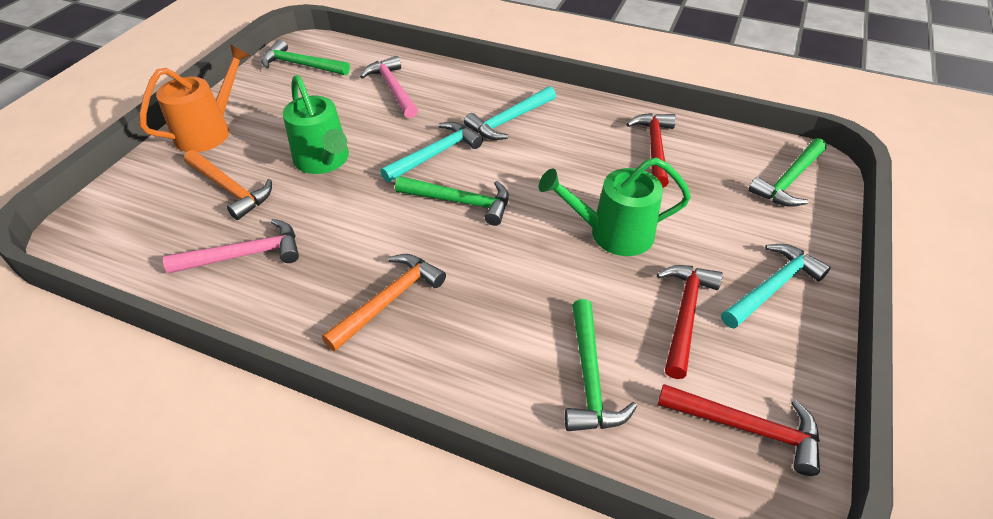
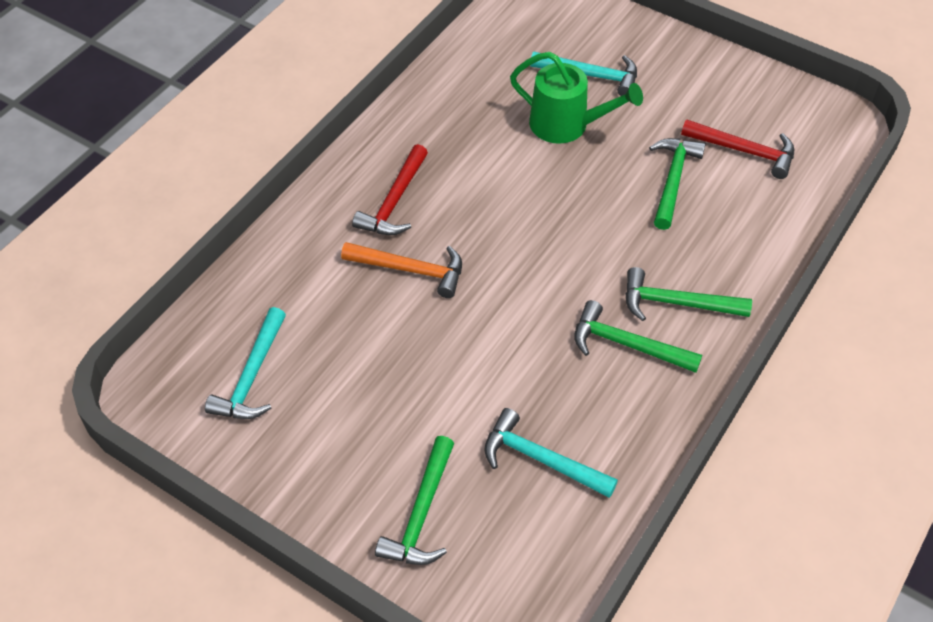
green watering can: 2 -> 1
orange hammer: 2 -> 1
orange watering can: 1 -> 0
pink hammer: 2 -> 0
red hammer: 3 -> 2

